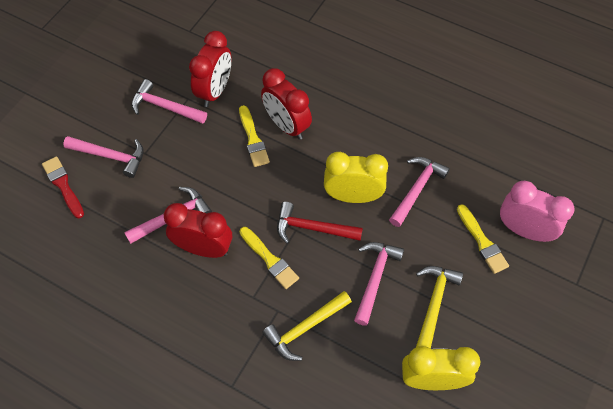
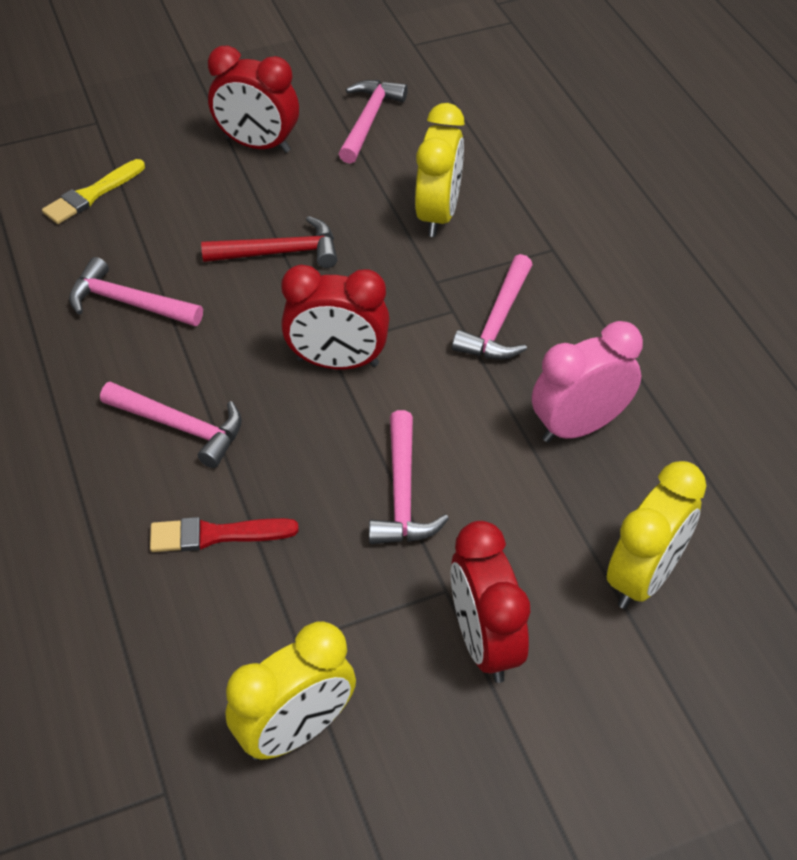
yellow brush: 3 -> 1
yellow clock: 2 -> 3
yellow hammer: 2 -> 0

